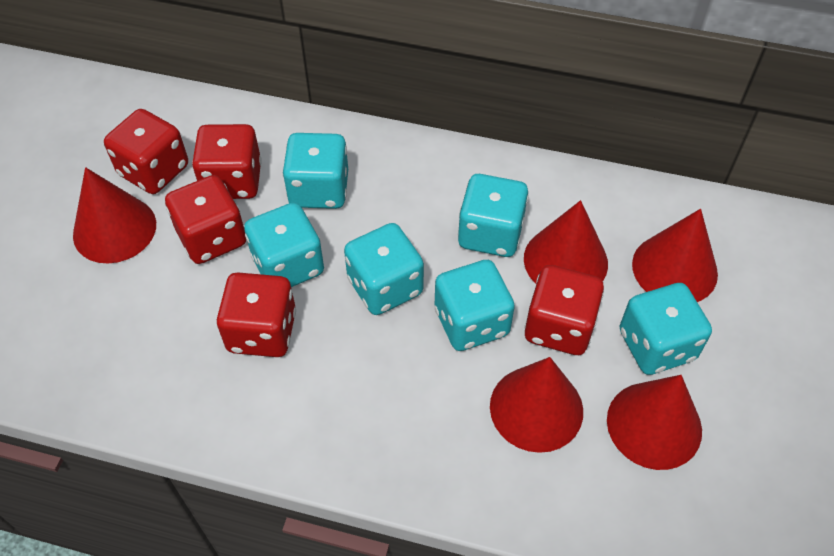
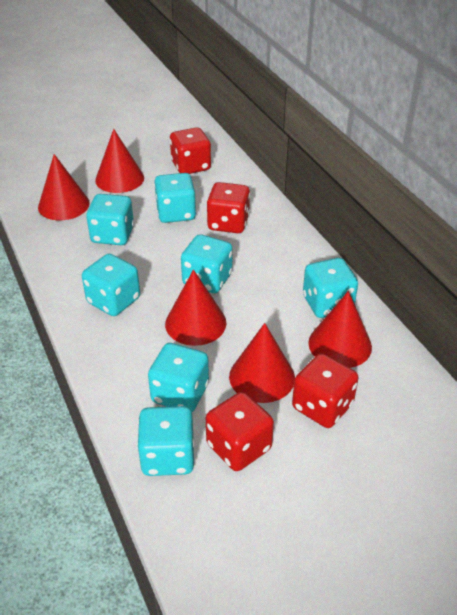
red dice: 5 -> 4
turquoise dice: 6 -> 7

